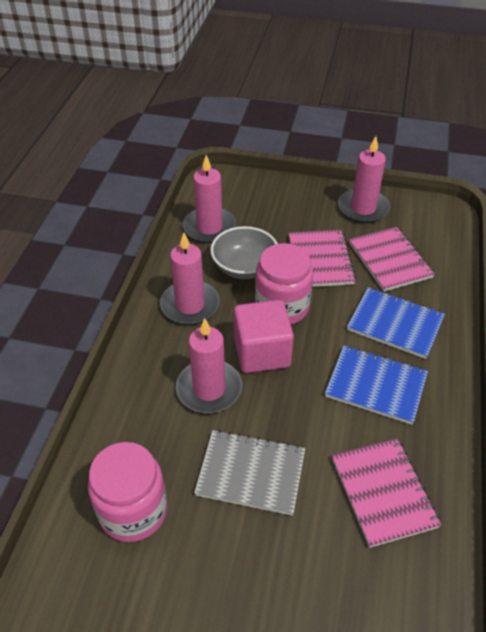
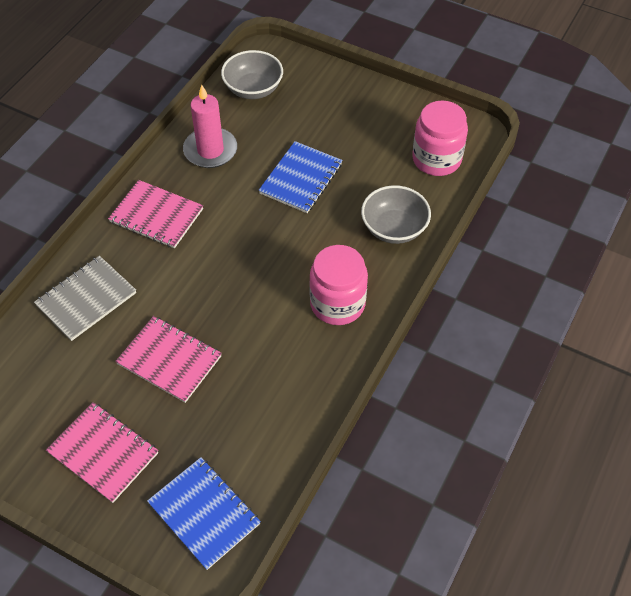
grey bowl: 1 -> 2
pink candle: 4 -> 1
pink cube: 1 -> 0

